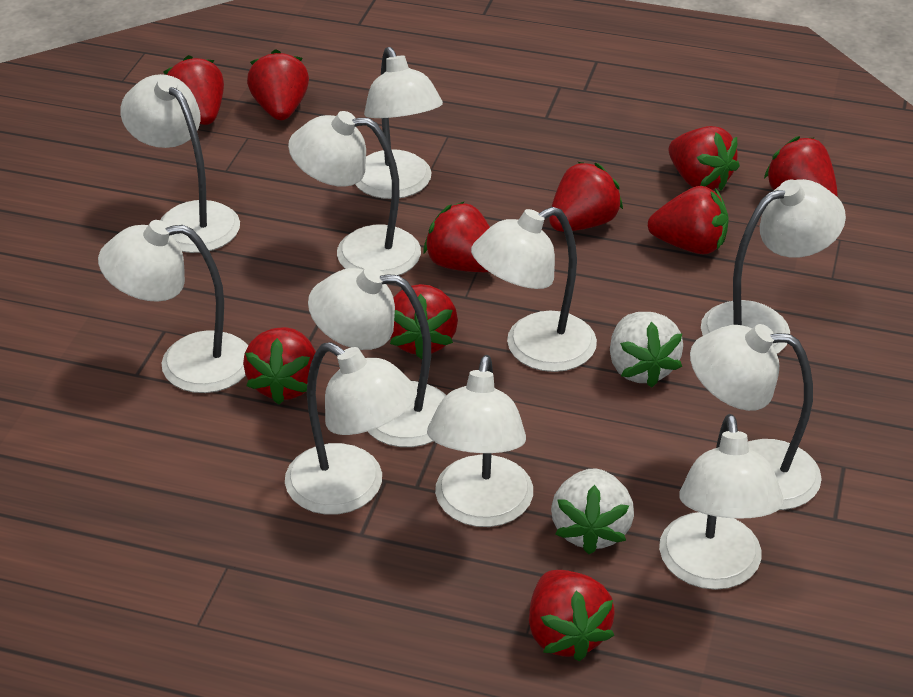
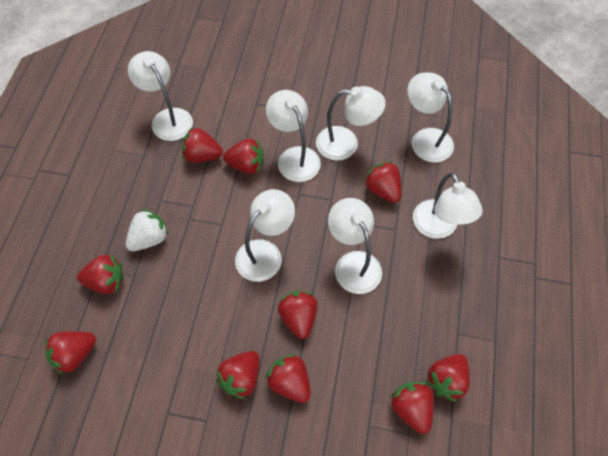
white lamp: 11 -> 7
white strawberry: 2 -> 1

